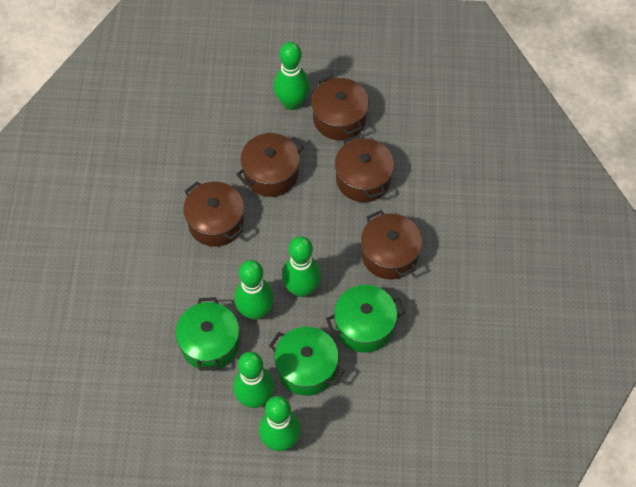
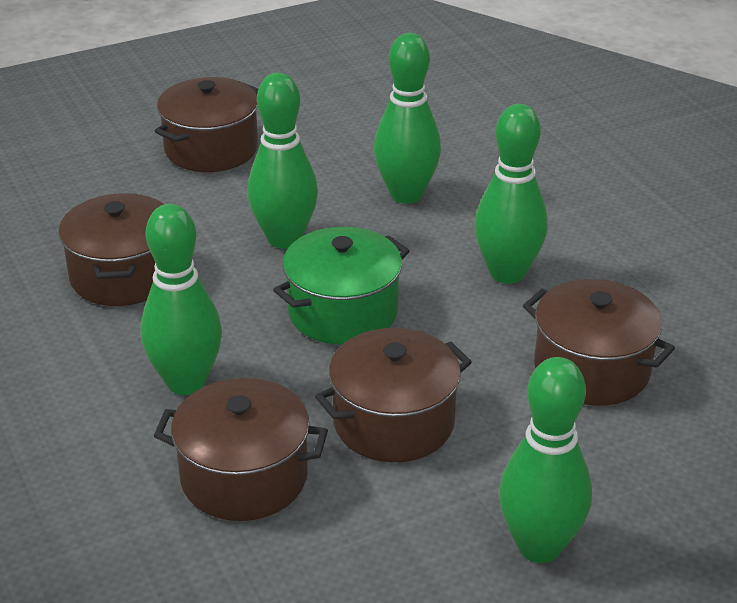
green pot: 3 -> 1

